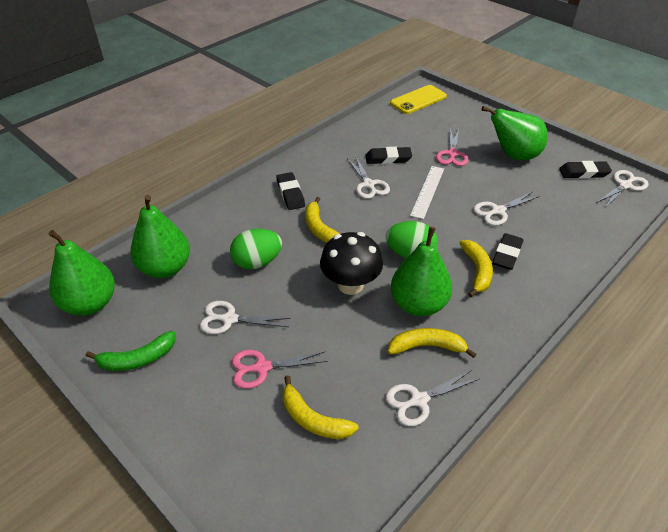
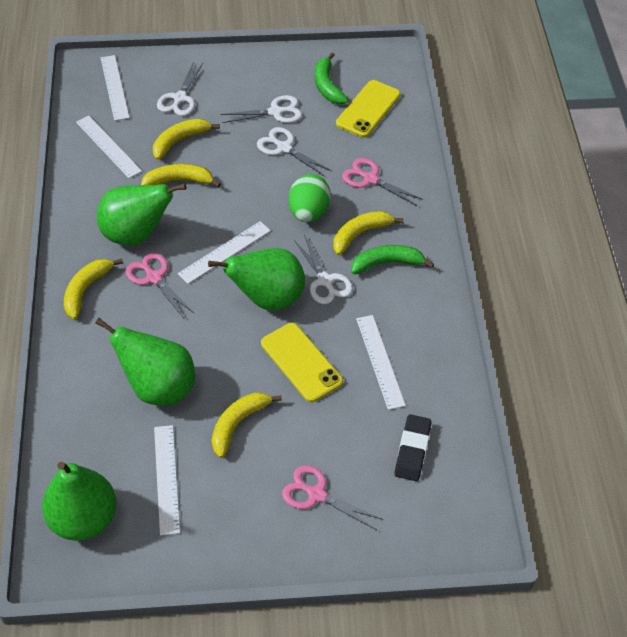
black eraser: 4 -> 1
black mushroom: 1 -> 0
green banana: 1 -> 2
green egg: 2 -> 1
pink scissors: 2 -> 3
white ruler: 1 -> 5
white scissors: 5 -> 4
yellow banana: 4 -> 5
yellow phone: 1 -> 2

